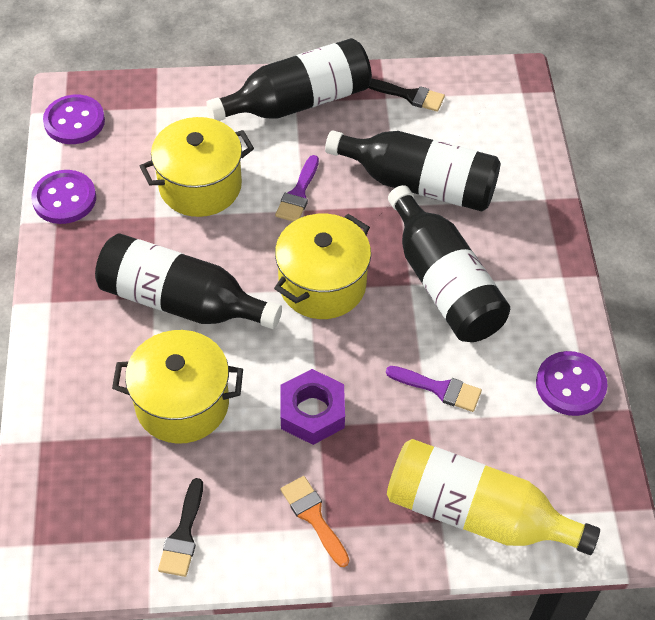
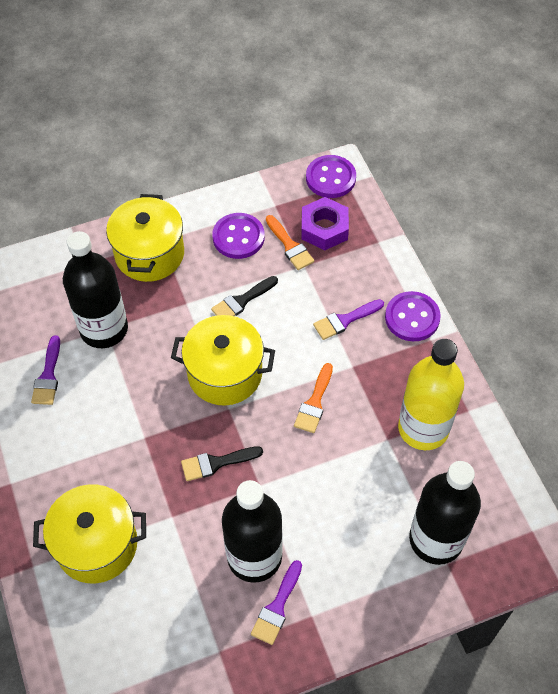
black bottle: 4 -> 3
orange brush: 1 -> 2
purple brush: 2 -> 3

